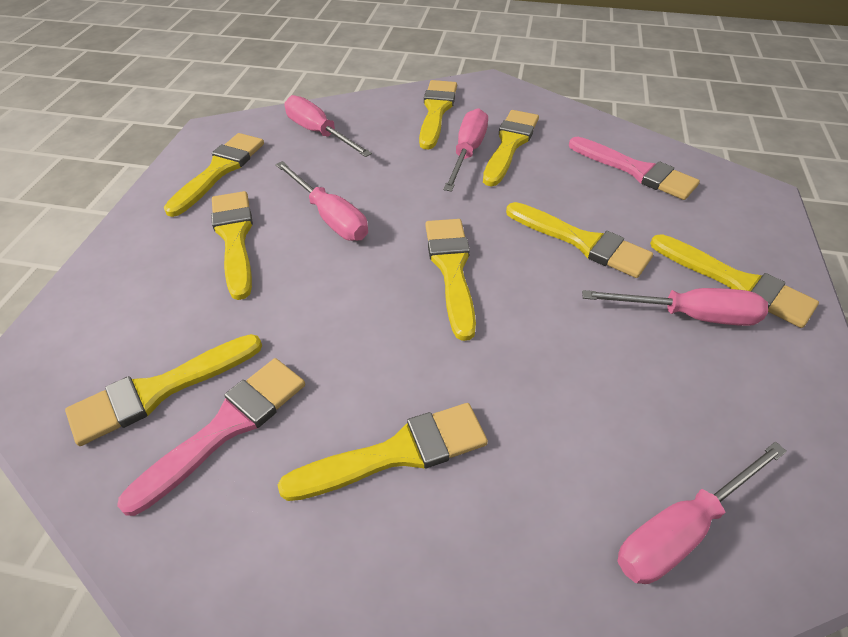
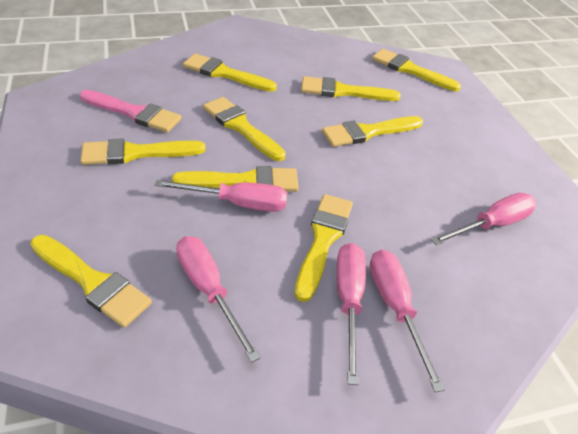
pink brush: 2 -> 1

